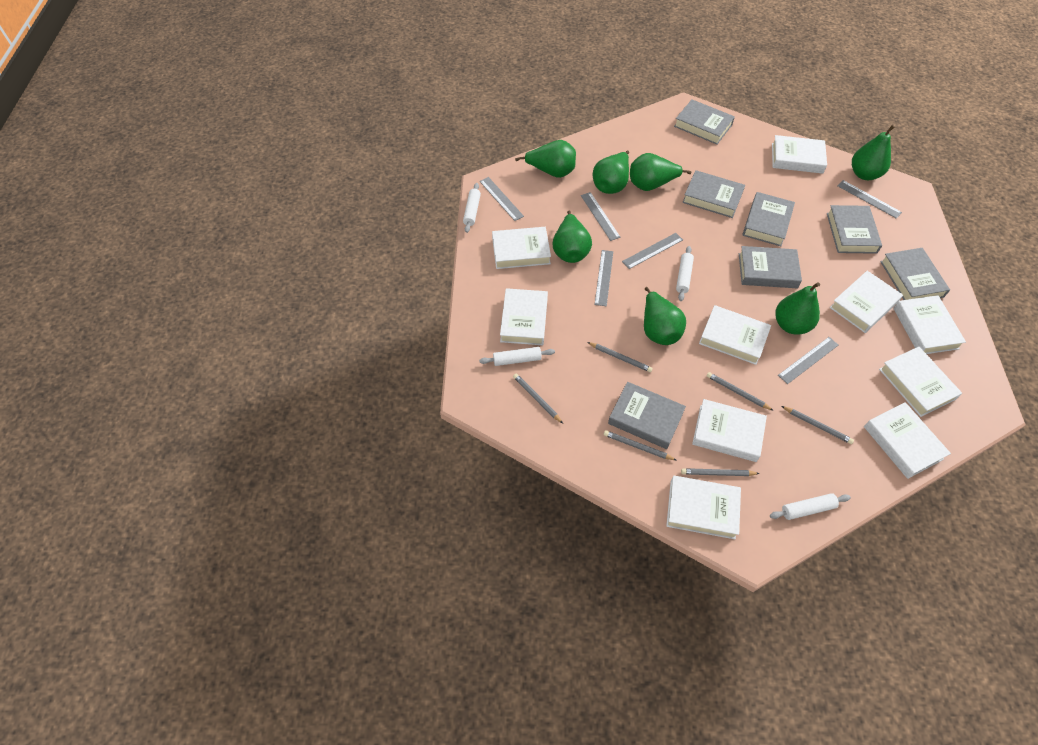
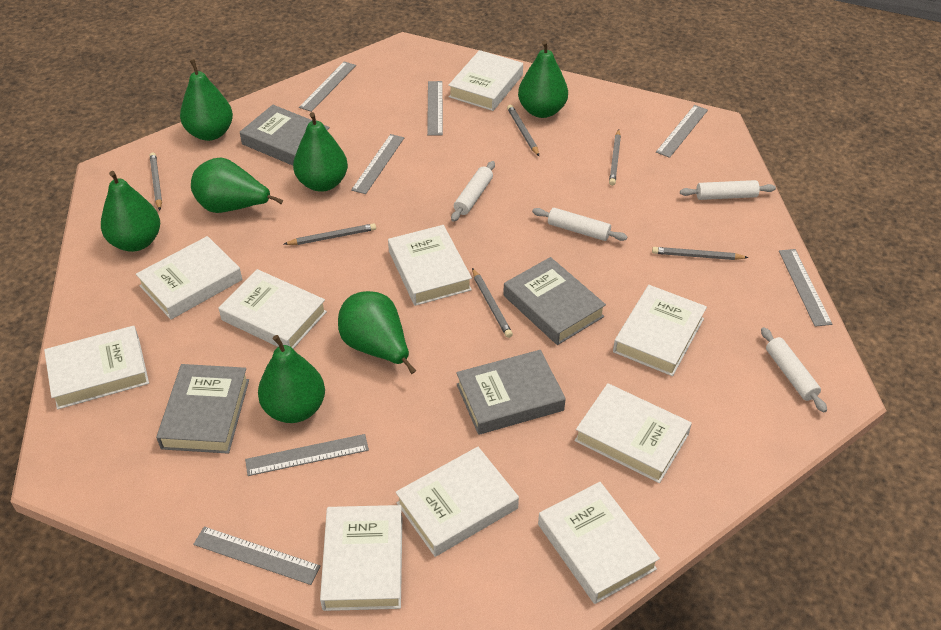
grey book: 7 -> 4
grey ruler: 6 -> 7

